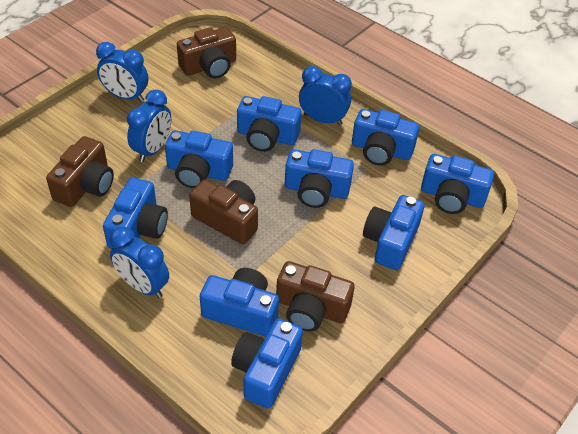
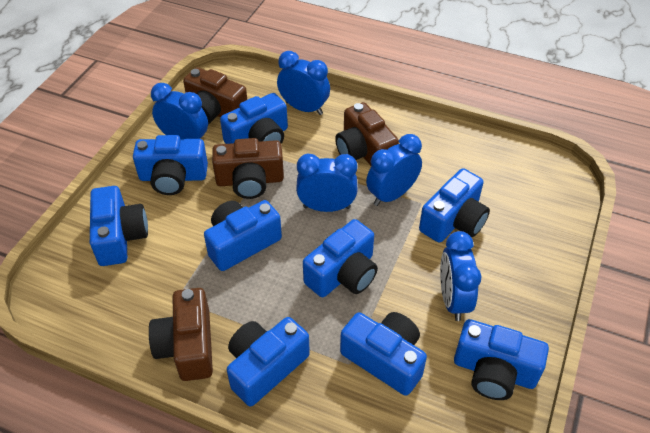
blue clock: 4 -> 5

